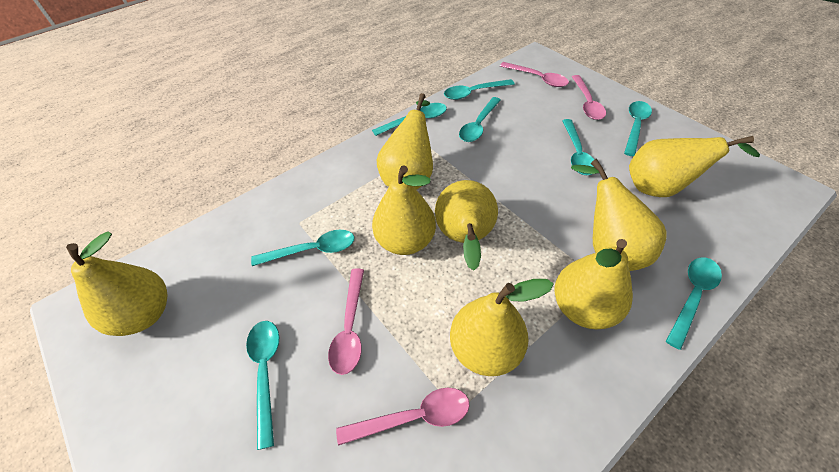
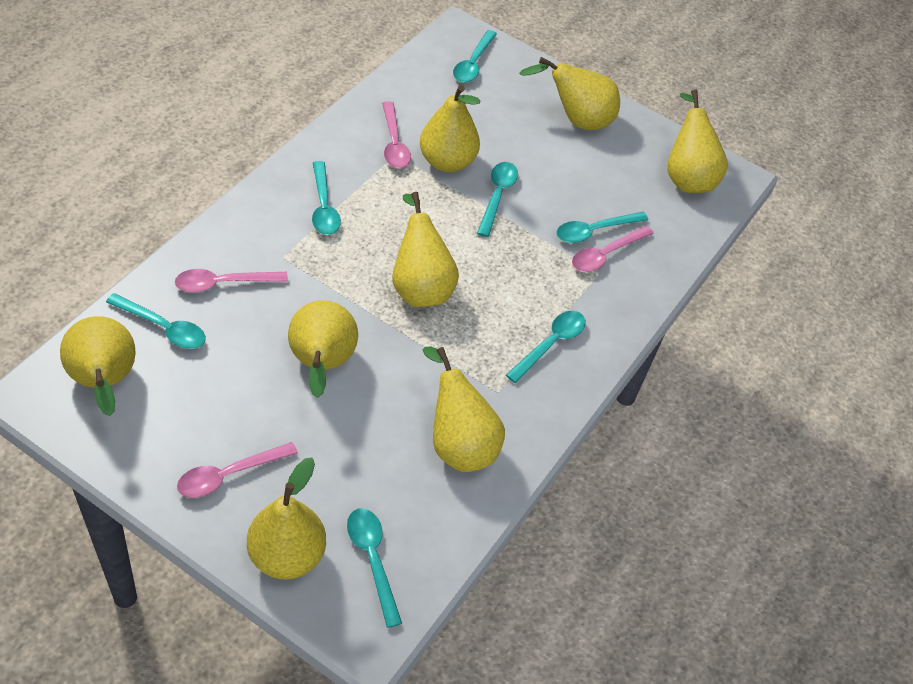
turquoise spoon: 8 -> 7

